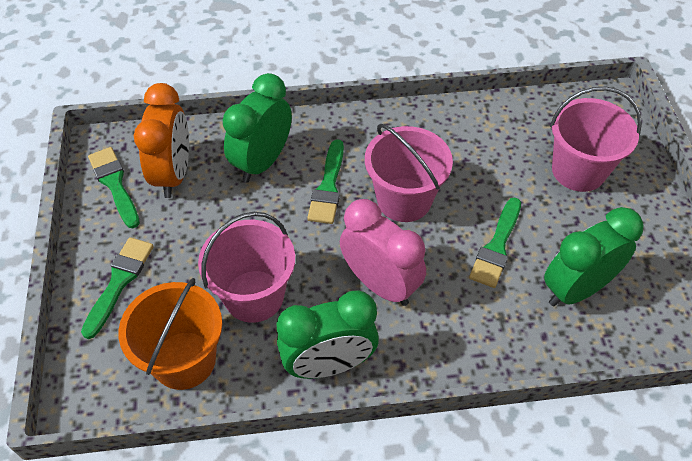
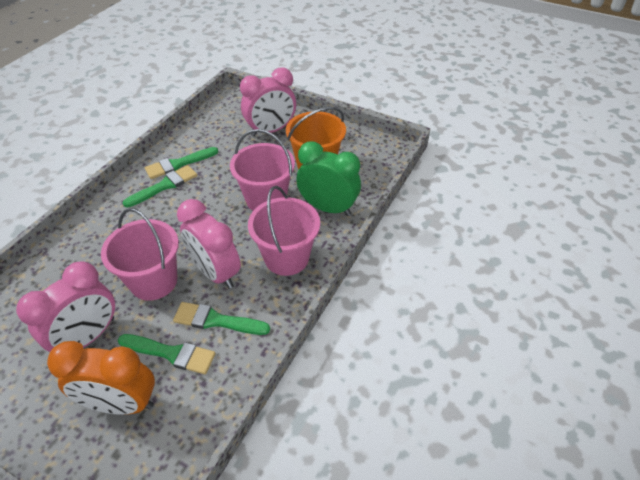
green clock: 3 -> 1
pink clock: 1 -> 3

